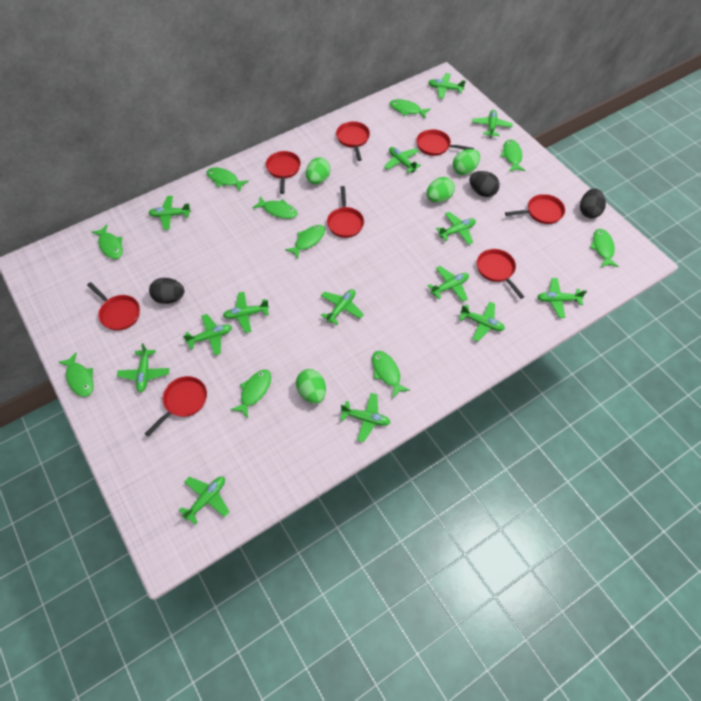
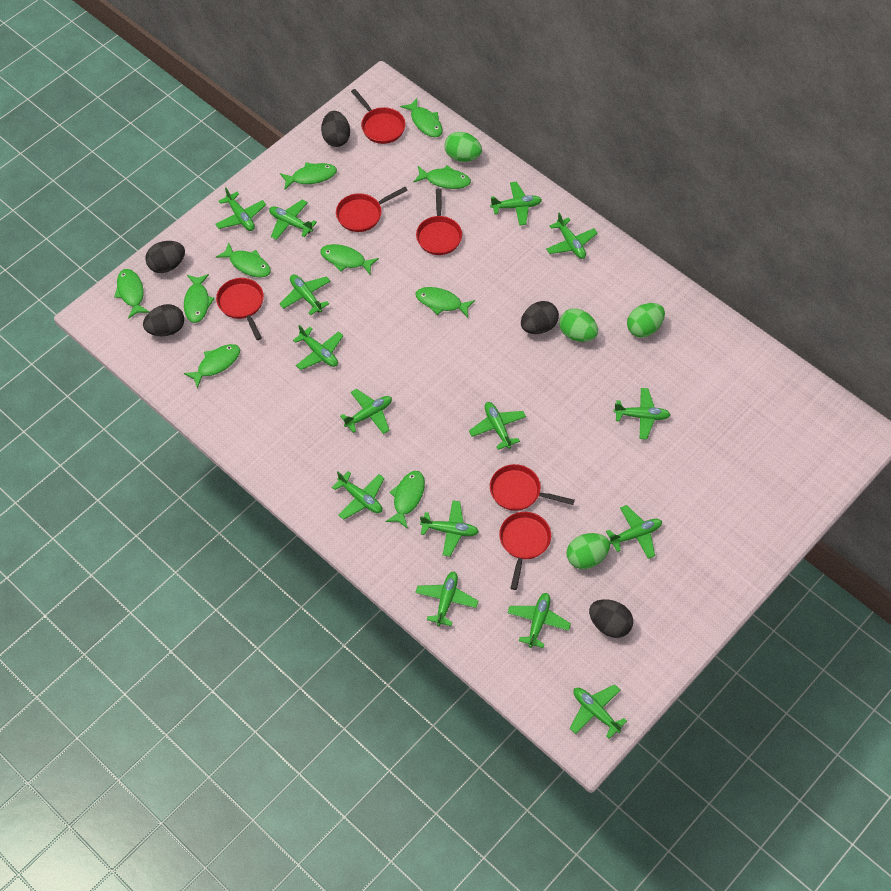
black egg: 3 -> 5
green plane: 14 -> 15
red pan: 8 -> 6

